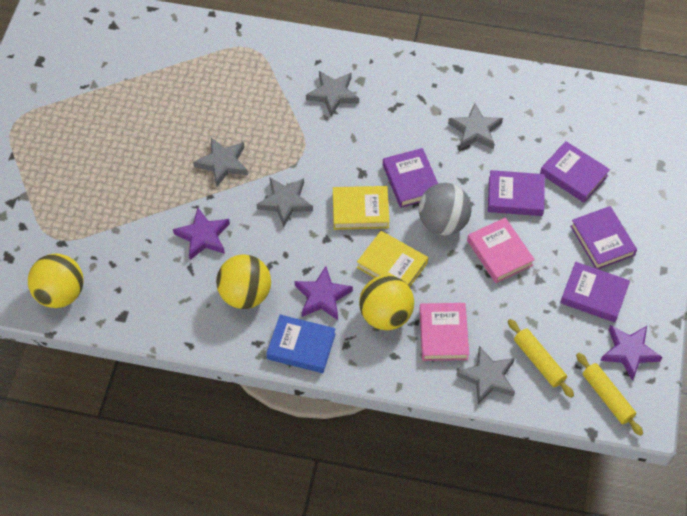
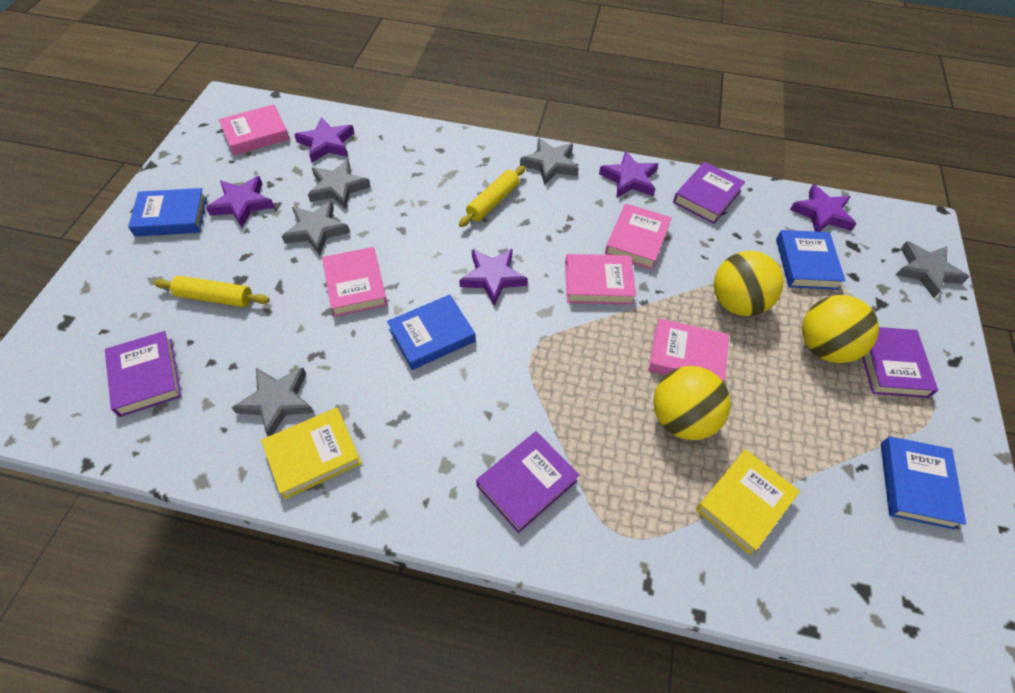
blue book: 1 -> 4
grey ball: 1 -> 0
pink book: 2 -> 5
purple book: 5 -> 4
purple star: 3 -> 5

